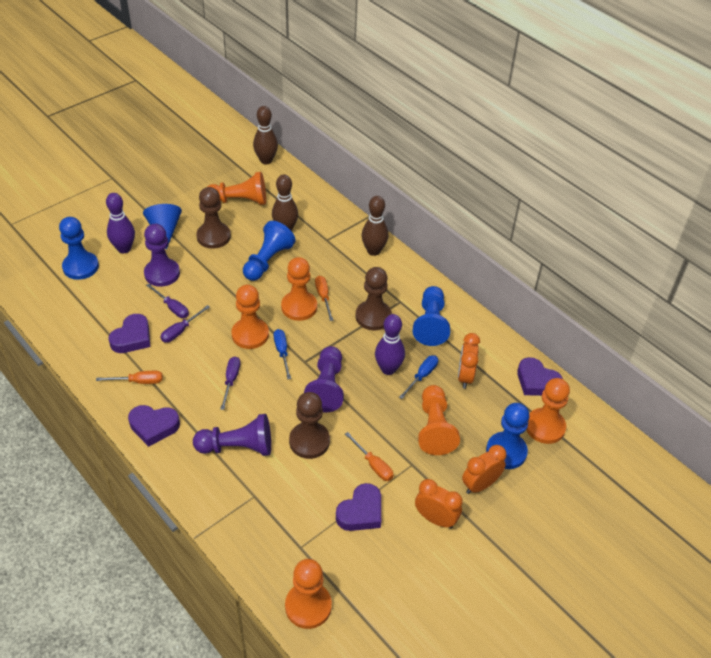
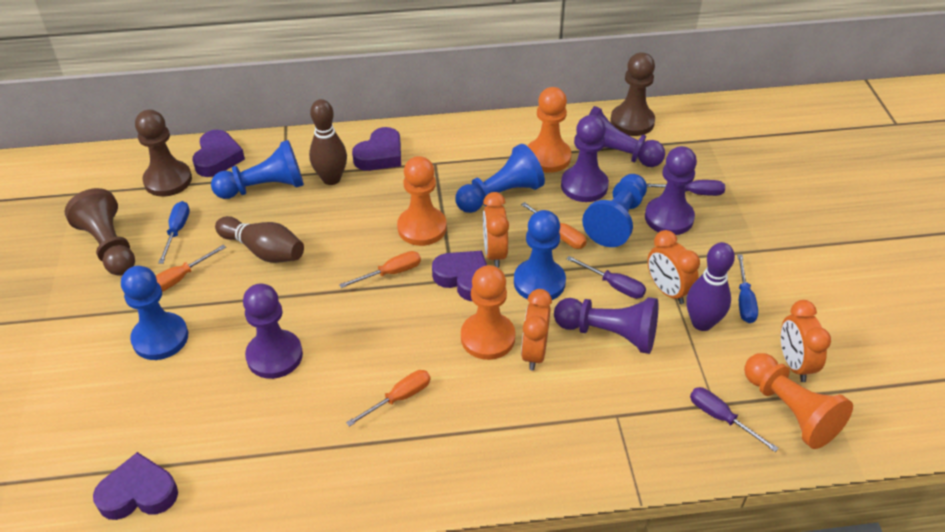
blue cone: 1 -> 0
blue pawn: 4 -> 5
brown bowling pin: 3 -> 2
orange clock: 3 -> 4
orange pawn: 6 -> 4
orange screwdriver: 3 -> 4
purple bowling pin: 2 -> 1
purple pawn: 3 -> 5

